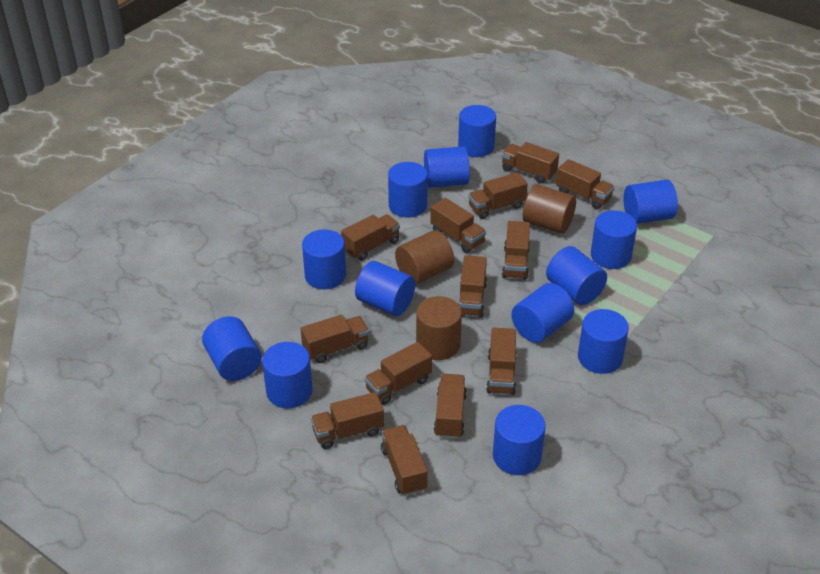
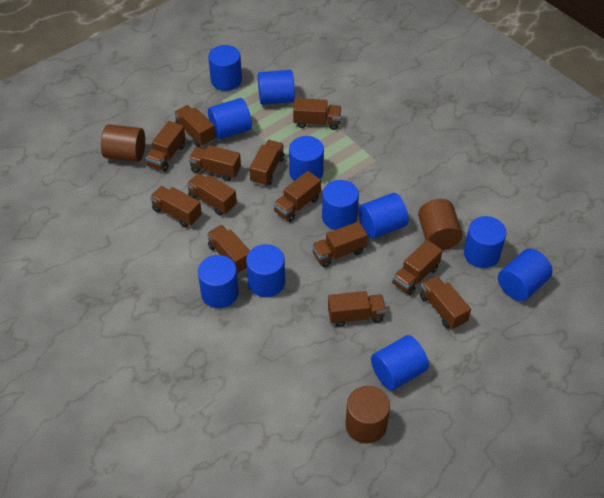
blue cylinder: 13 -> 11

